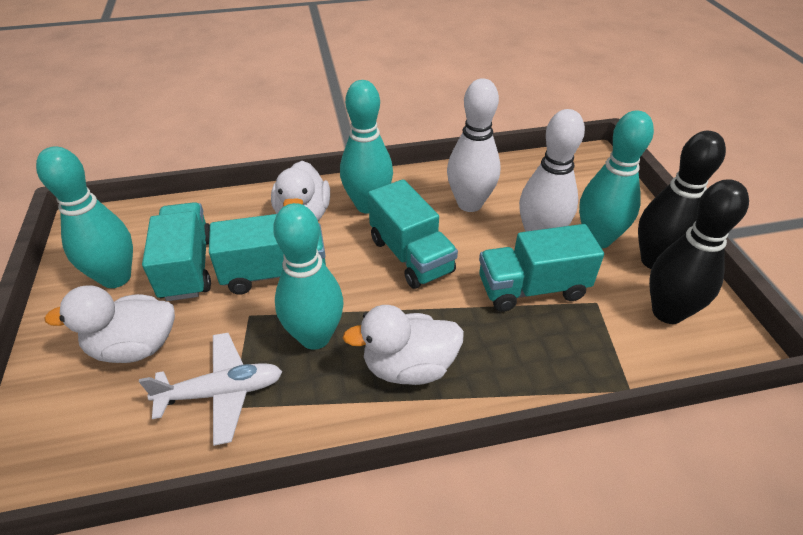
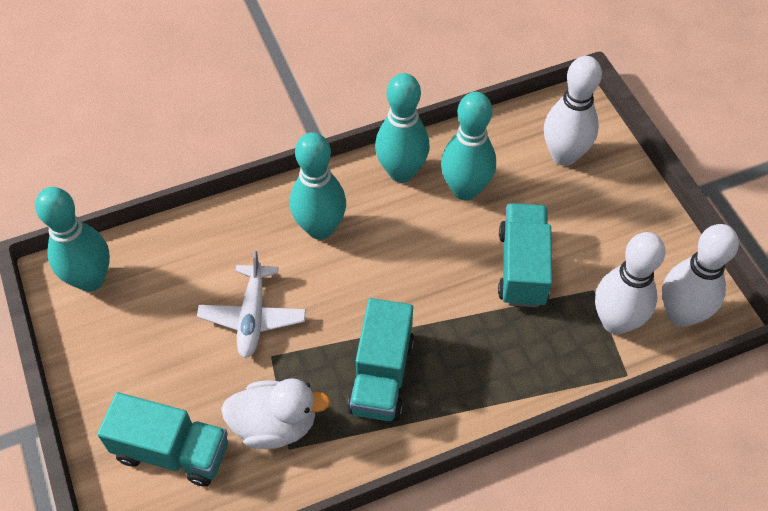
black bowling pin: 2 -> 0
turquoise truck: 4 -> 3
white bowling pin: 2 -> 3
white duck: 3 -> 1

